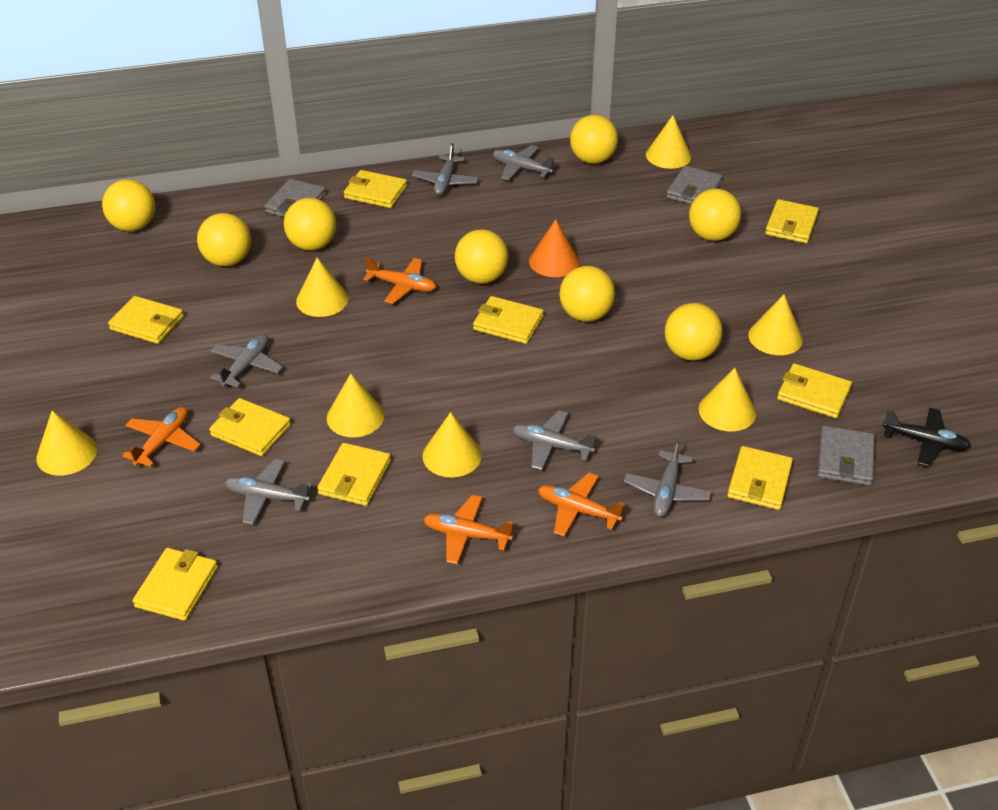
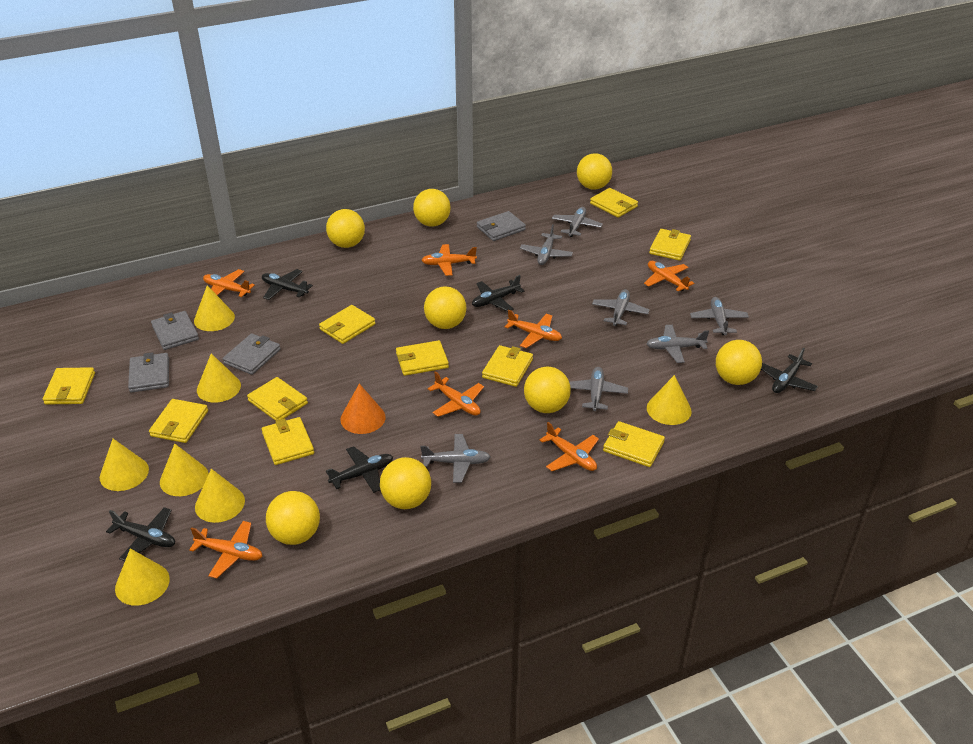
black plane: 1 -> 5
grey plane: 6 -> 7
grey wallet: 3 -> 4
orange plane: 4 -> 7
yellow wallet: 9 -> 10

